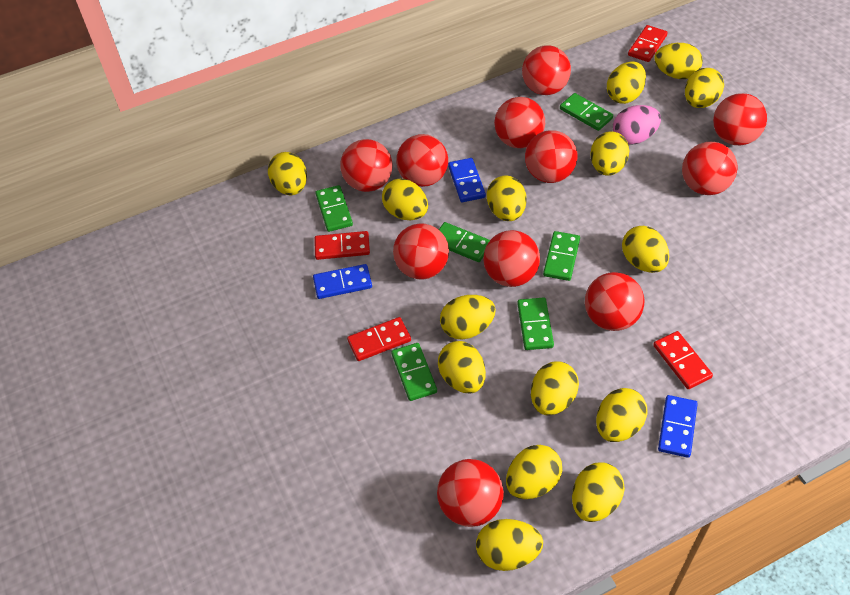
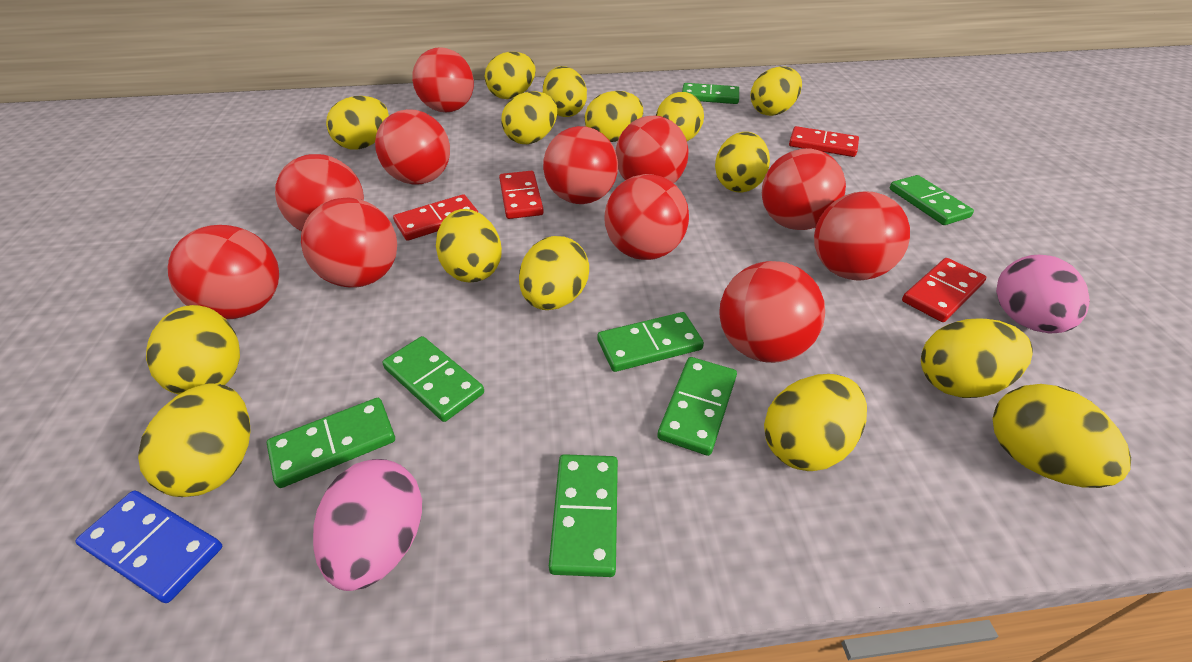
blue domino: 3 -> 1
green domino: 6 -> 7
pink egg: 1 -> 2

